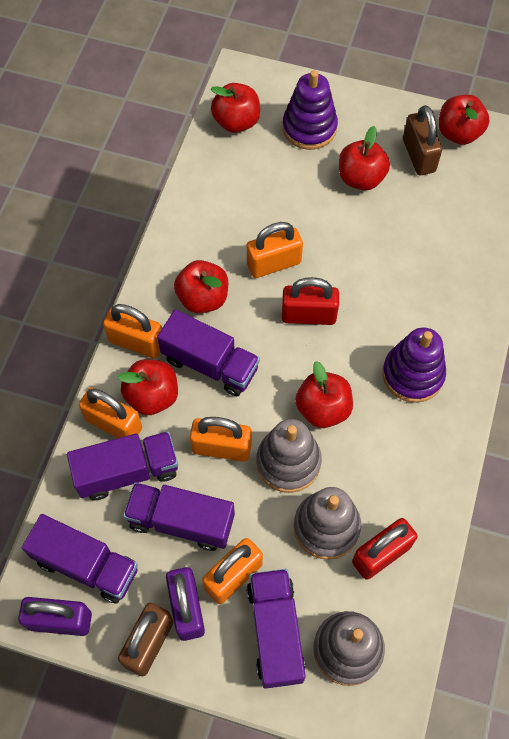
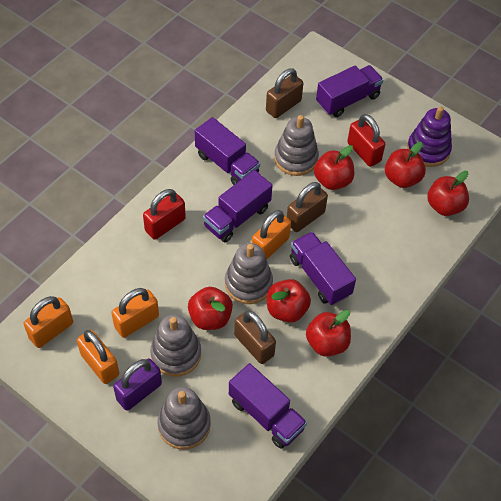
brown padlock: 2 -> 3
grey stacking toy: 3 -> 4
orange padlock: 5 -> 4
purple padlock: 2 -> 1
purple stacking toy: 2 -> 1

